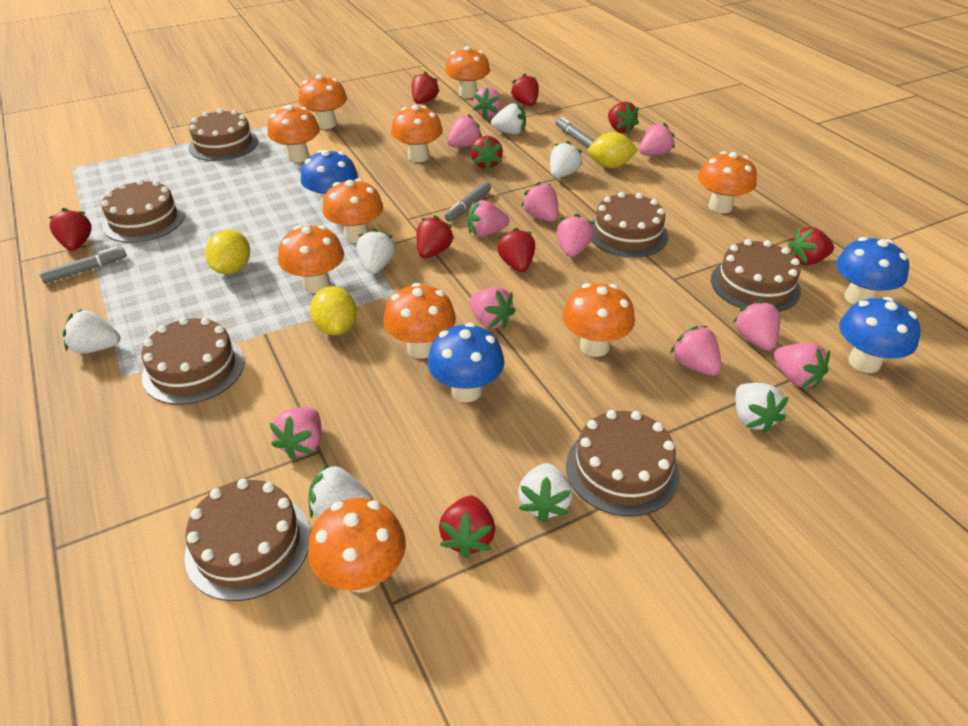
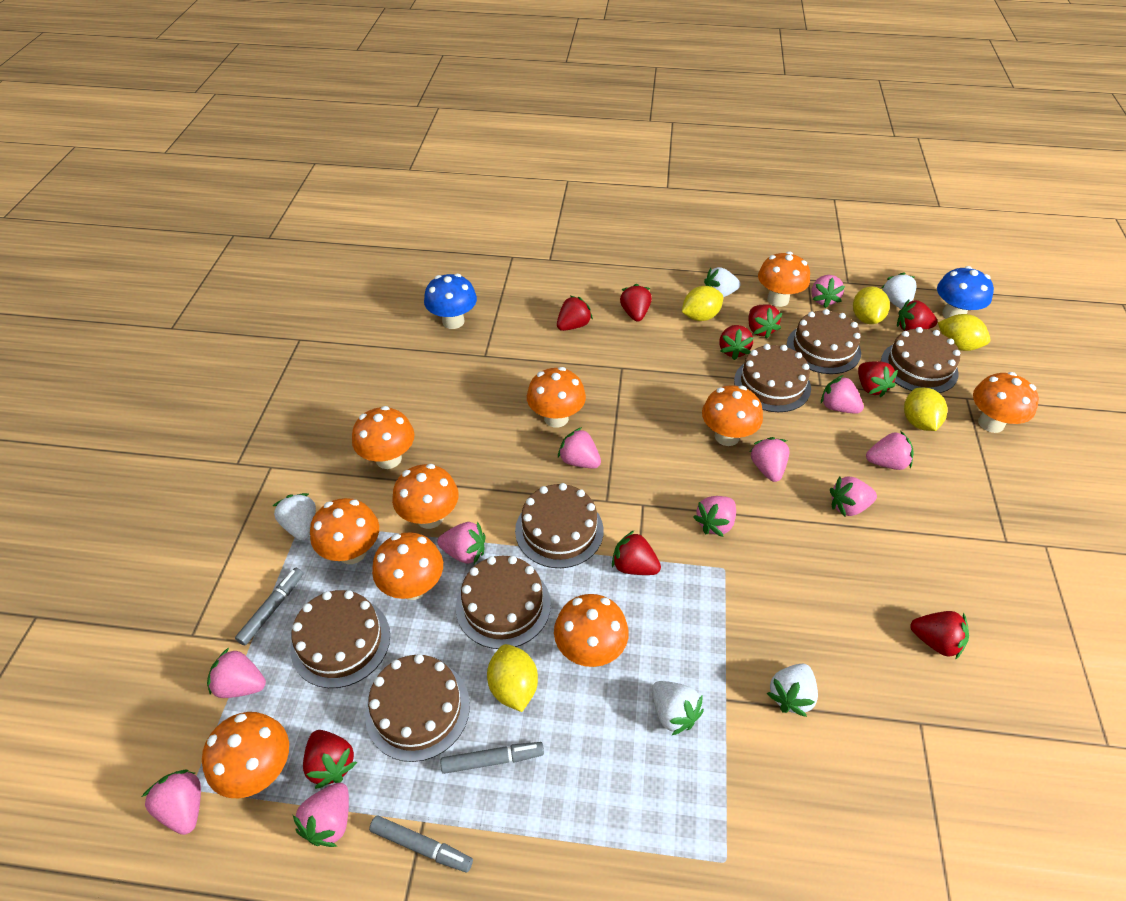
blue mushroom: 4 -> 2
white strawberry: 7 -> 5
yellow lemon: 3 -> 5

